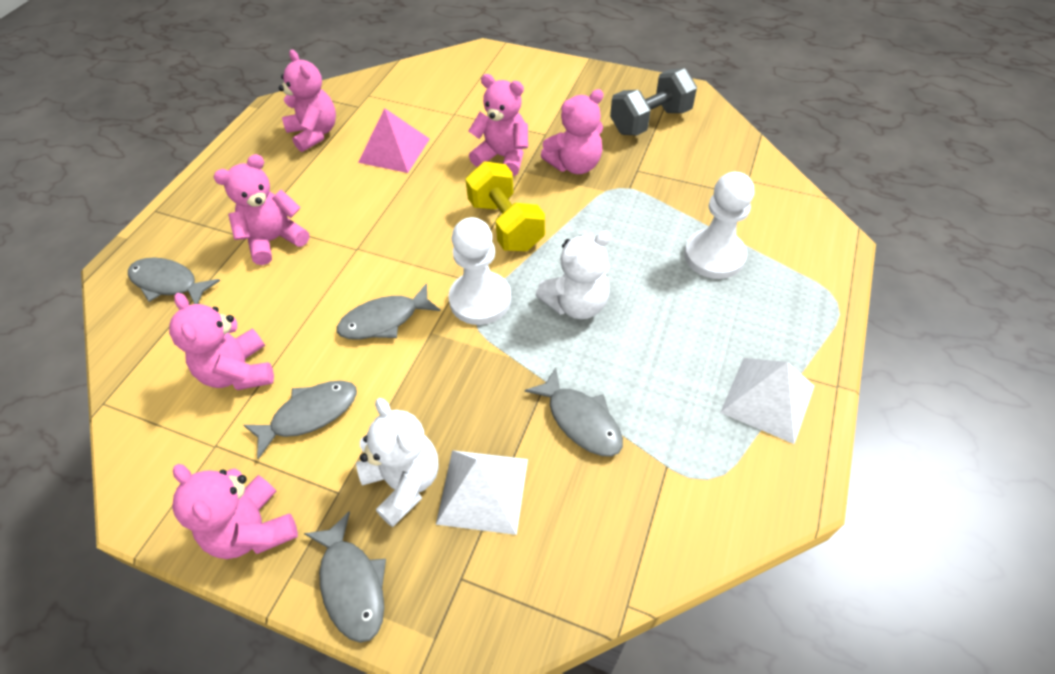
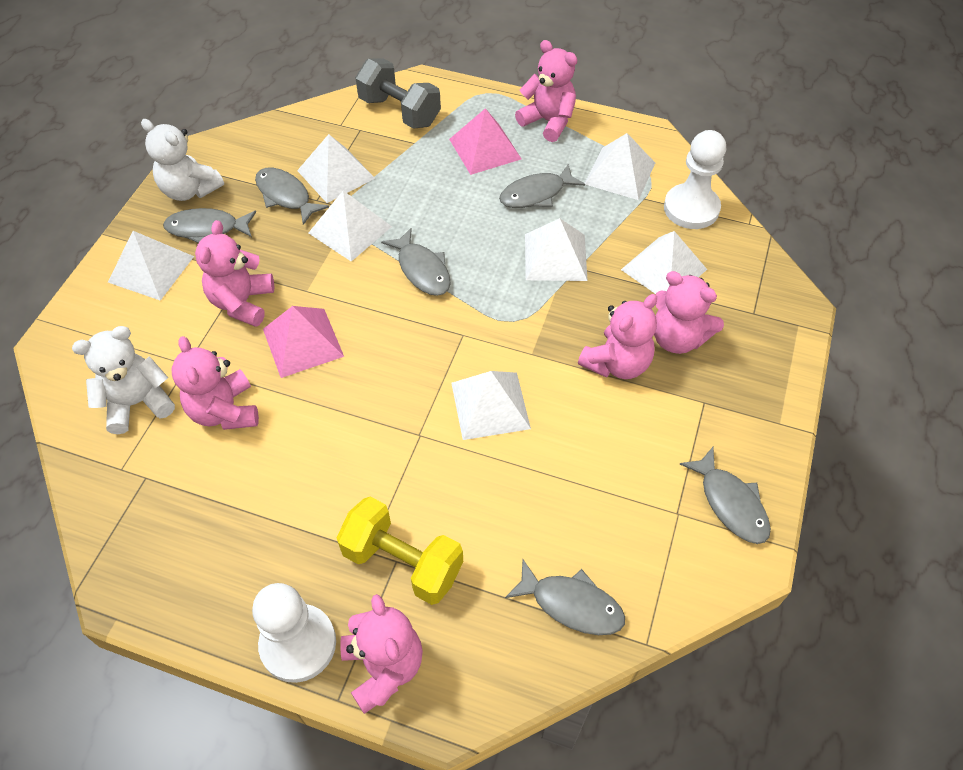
grey fish: 5 -> 6
pink pyramid: 1 -> 2
white pyramid: 2 -> 7

